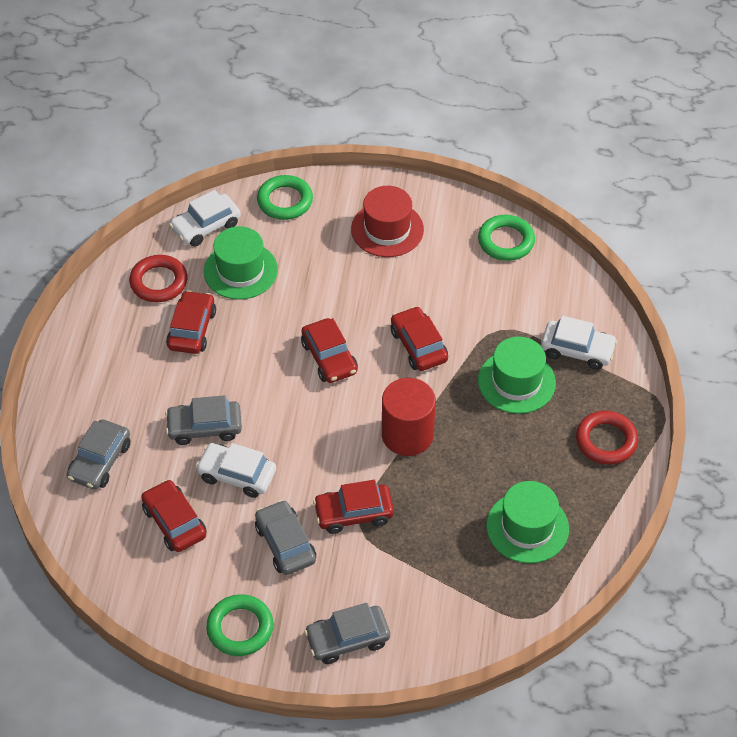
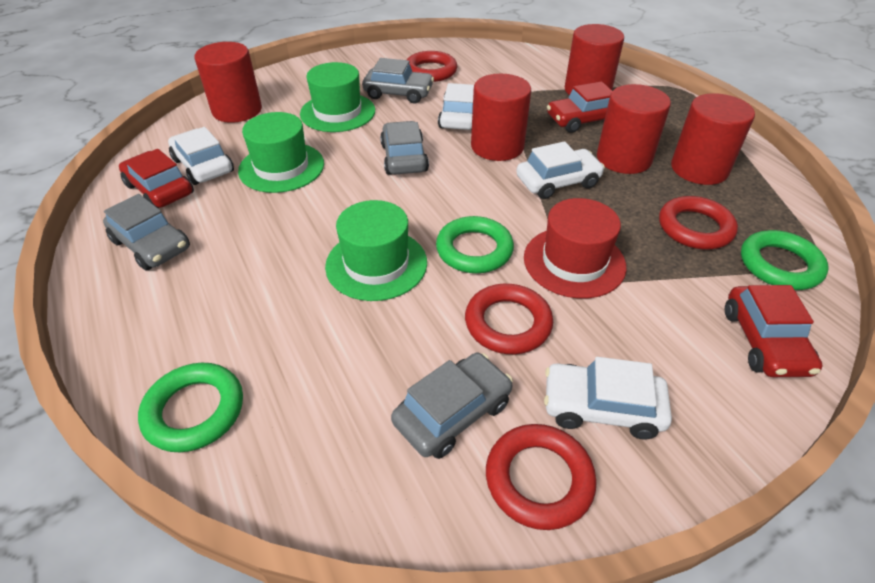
red car: 5 -> 3
red cylinder: 1 -> 5
red ring: 2 -> 4
white car: 3 -> 4

